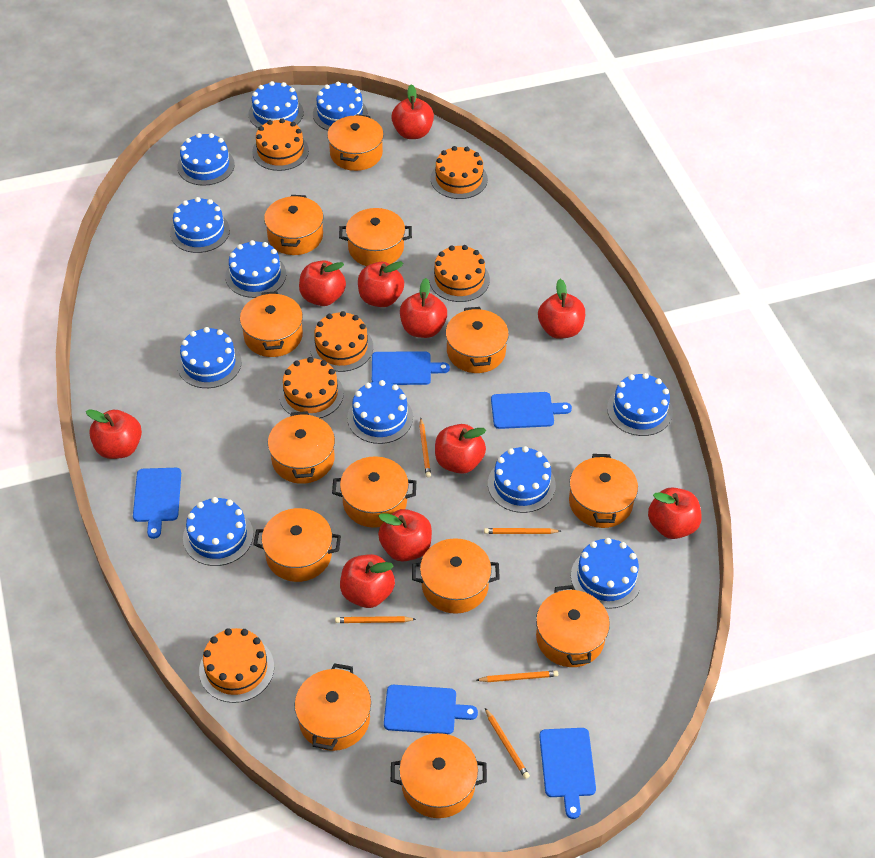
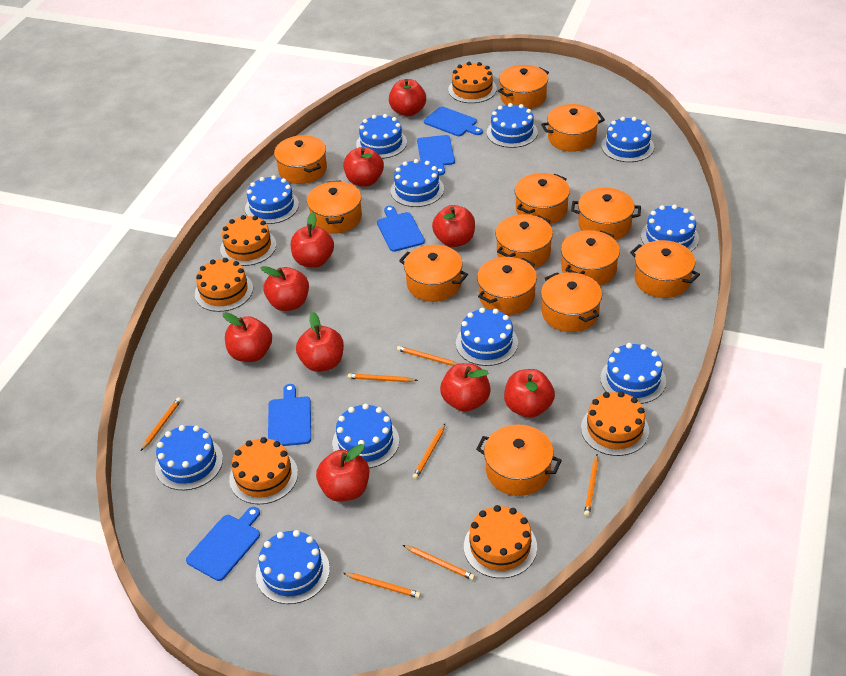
orange pencil: 5 -> 7

